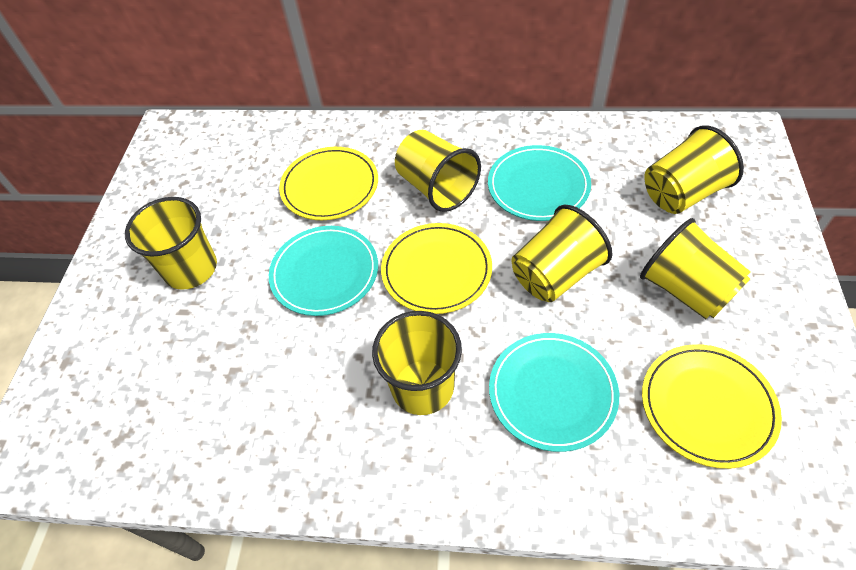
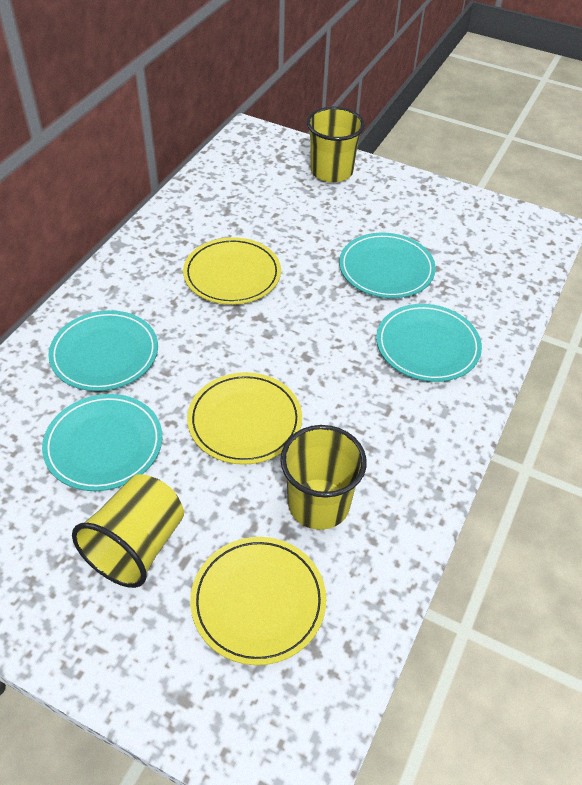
turquoise plate: 3 -> 4
yellow cup: 6 -> 3

